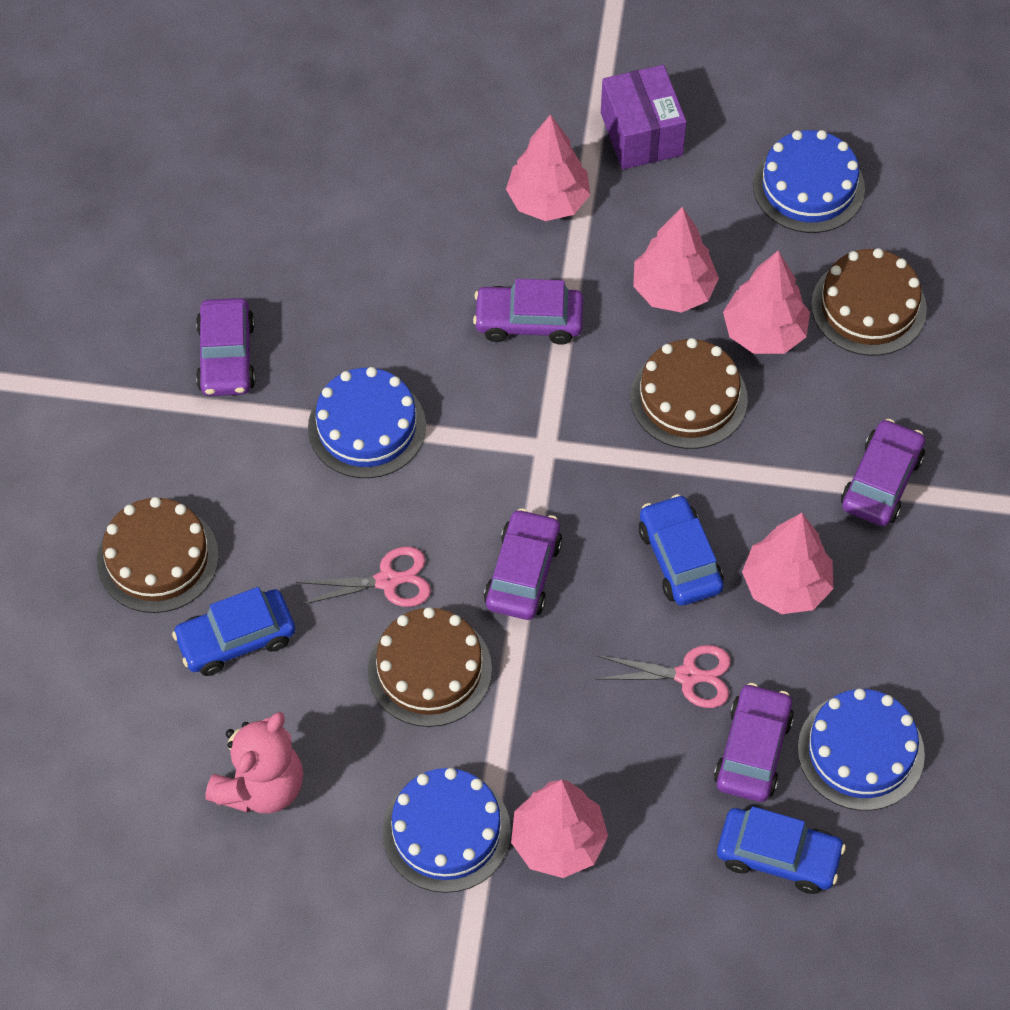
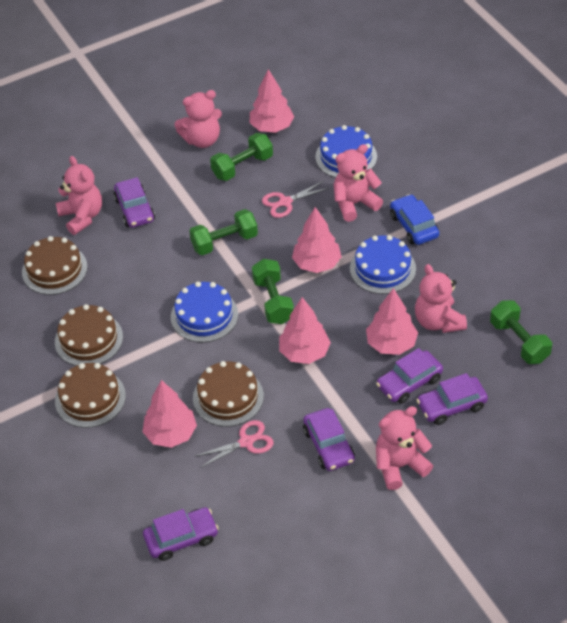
blue cake: 4 -> 3
blue car: 3 -> 1
green dumbbell: 0 -> 4
pink teddy bear: 1 -> 5
purple box: 1 -> 0

